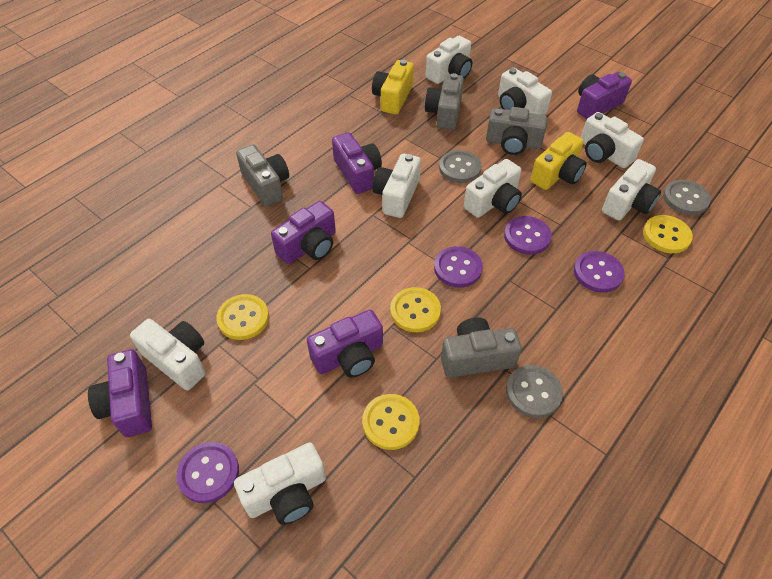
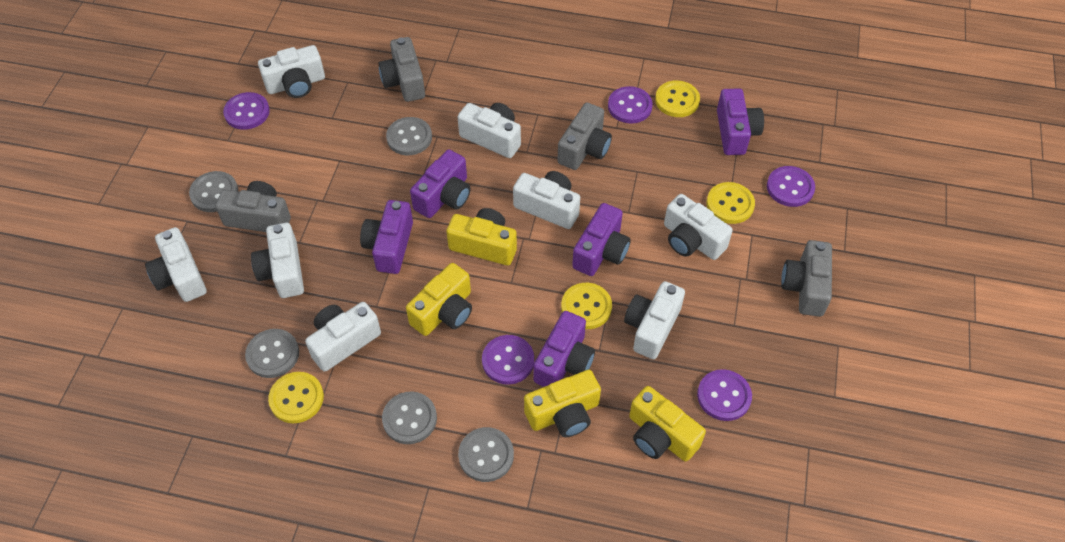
grey button: 3 -> 5
purple button: 4 -> 5
yellow camera: 2 -> 4

